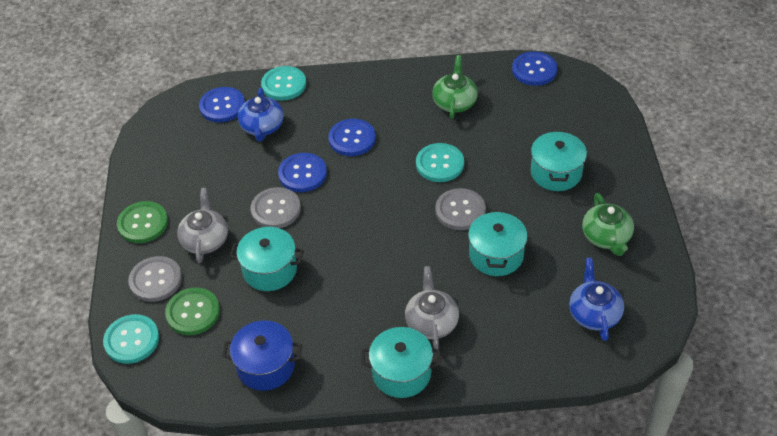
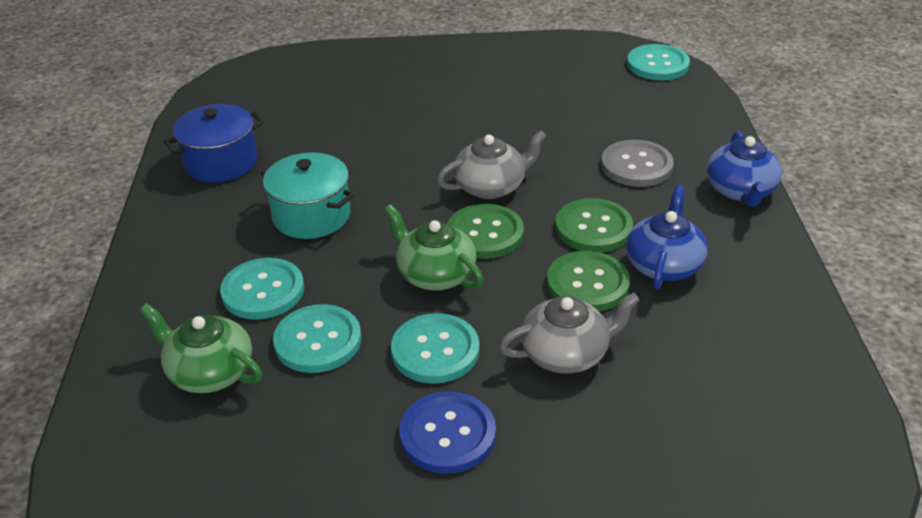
blue button: 4 -> 1
green button: 2 -> 3
grey button: 3 -> 1
turquoise button: 3 -> 4
turquoise pot: 4 -> 1

